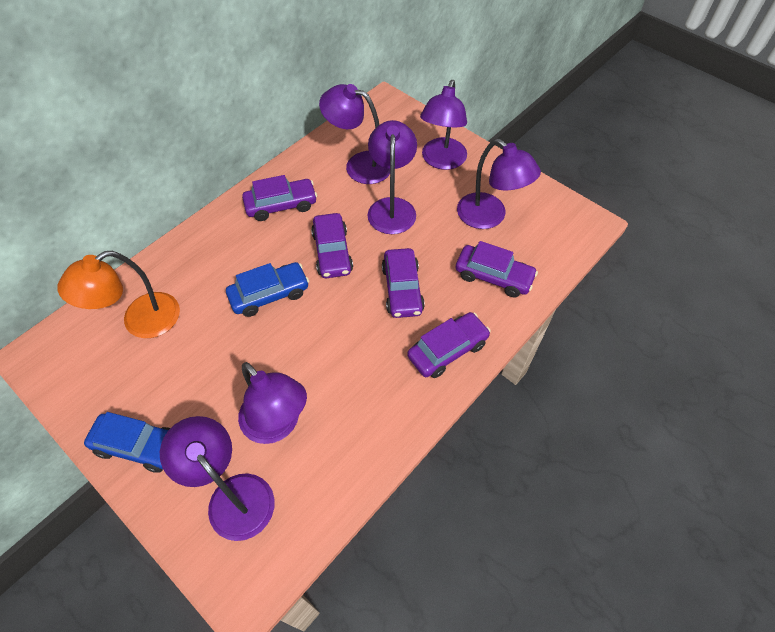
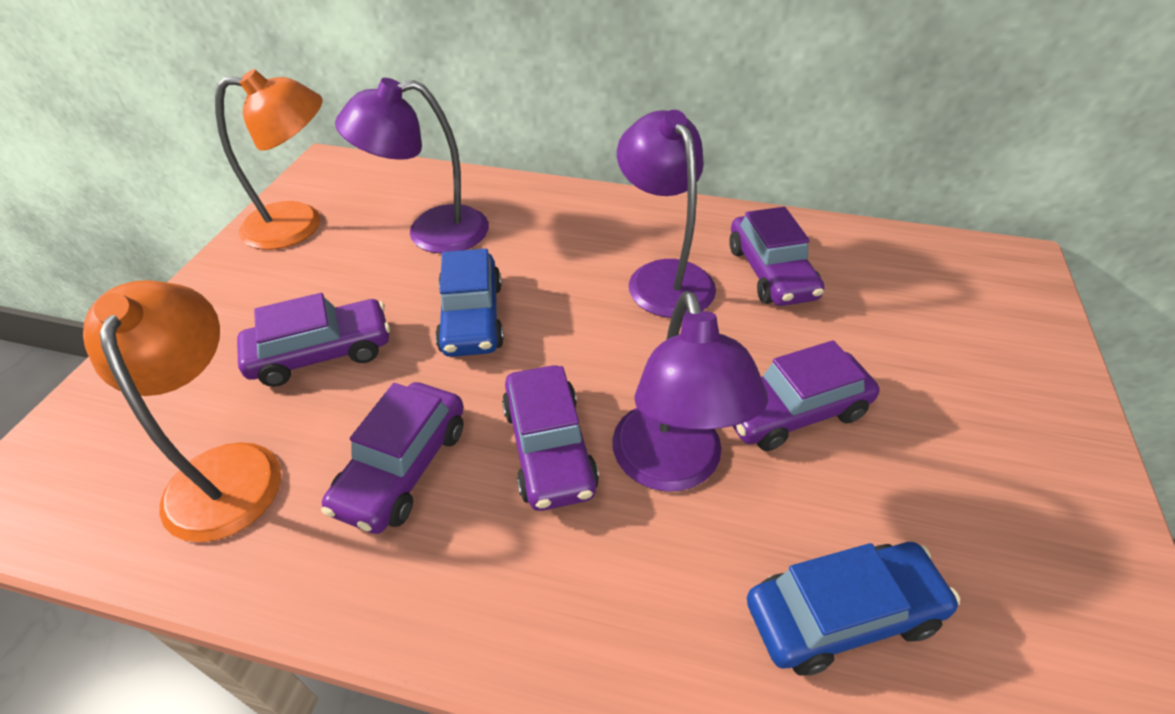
orange lamp: 1 -> 2
purple lamp: 6 -> 3

